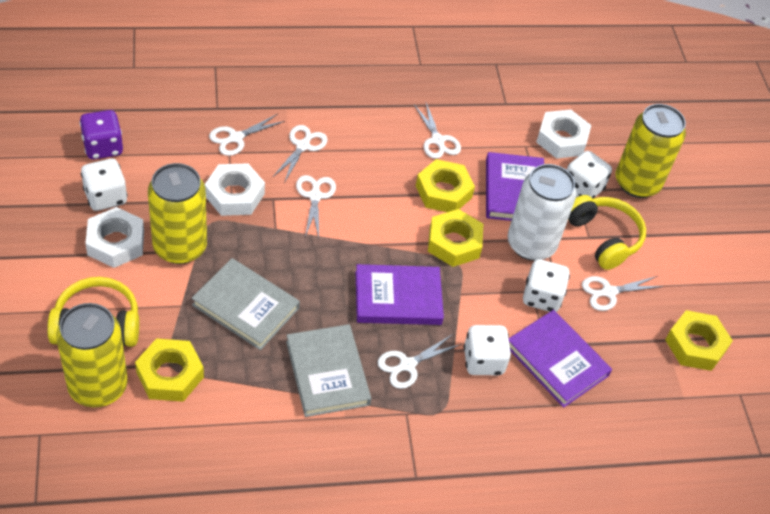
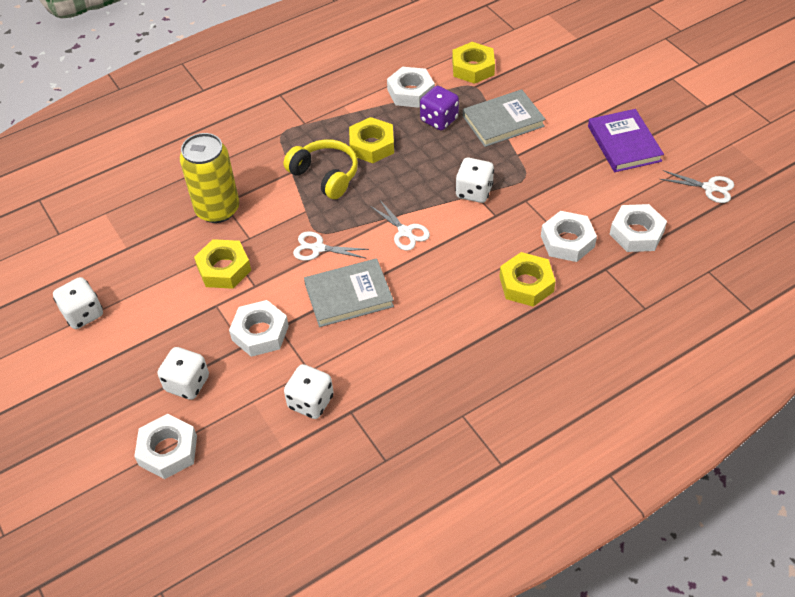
purple book: 3 -> 1
white can: 1 -> 0
white nut: 3 -> 5
white scissors: 6 -> 3
yellow can: 3 -> 1
yellow headphones: 2 -> 1

